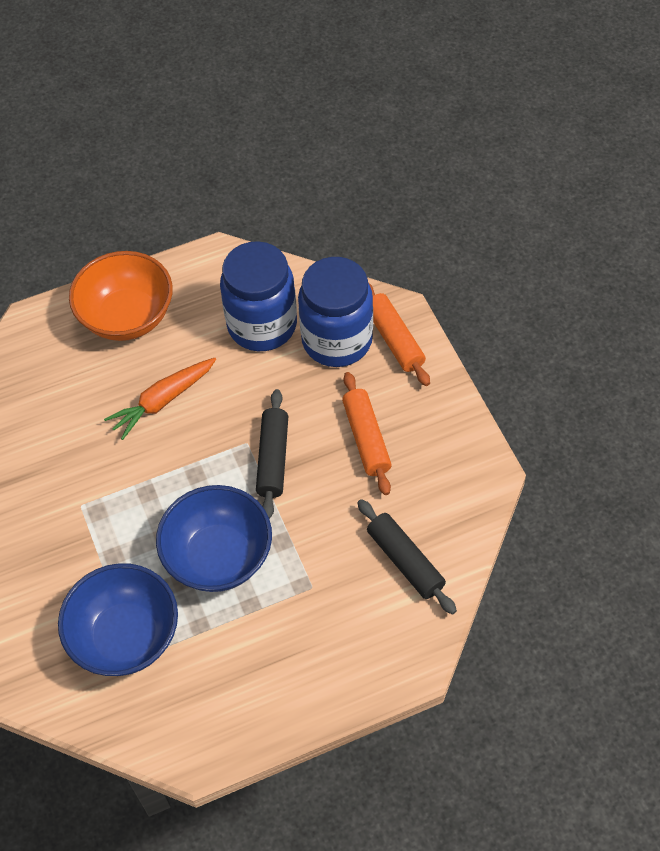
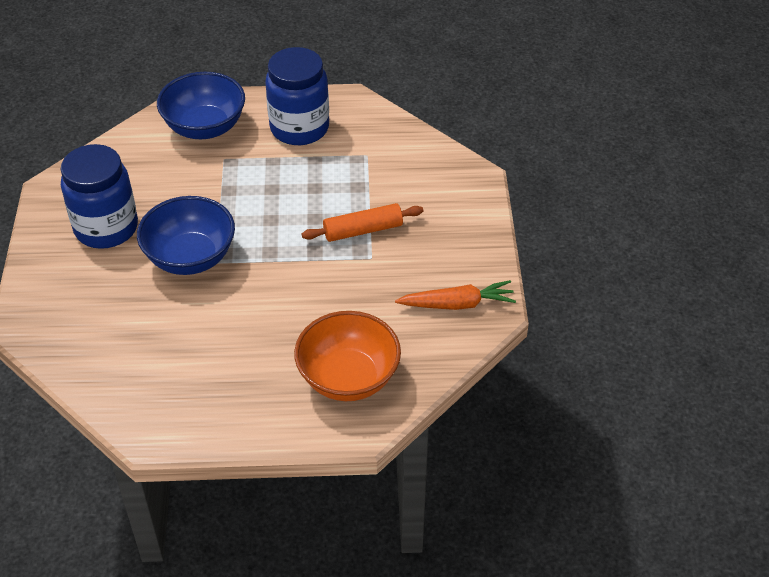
black rolling pin: 2 -> 0
orange rolling pin: 2 -> 1

